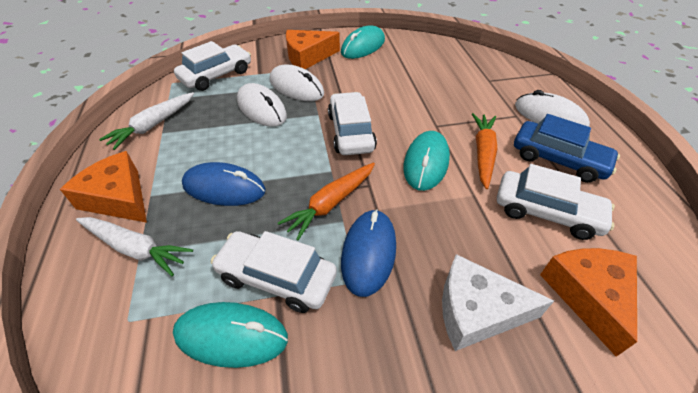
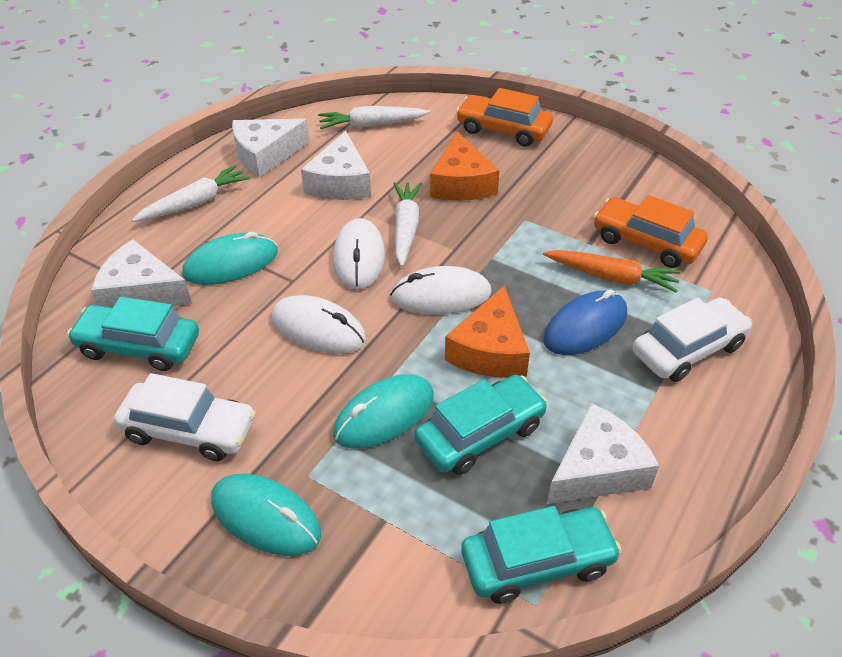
blue car: 1 -> 0
blue mouse: 2 -> 1
orange car: 0 -> 2
orange carrot: 2 -> 1
orange cheese: 3 -> 2
turquoise car: 0 -> 3
white car: 4 -> 2
white carrot: 2 -> 3
white cheese: 1 -> 4

